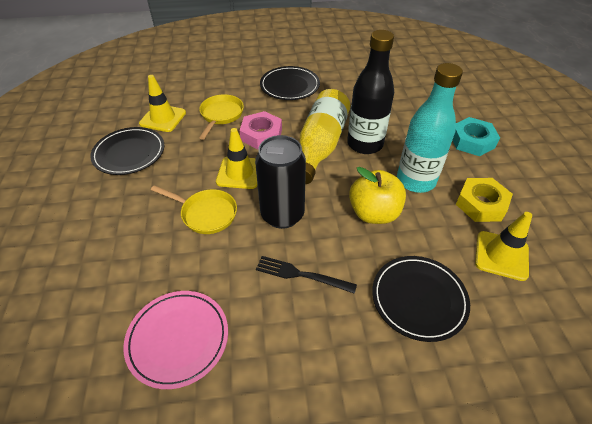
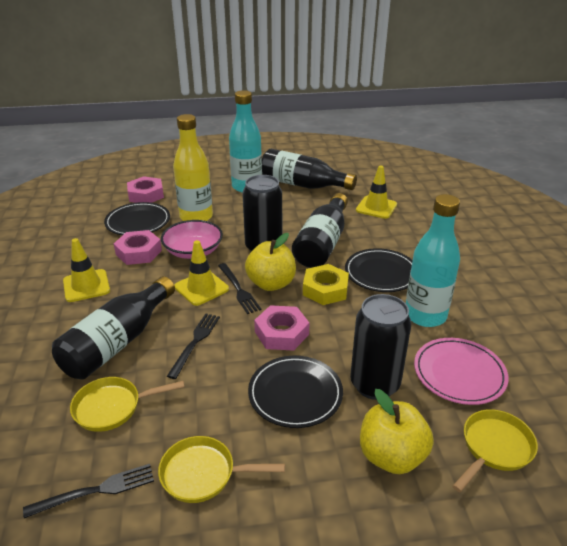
black bottle: 1 -> 3
black can: 1 -> 2
black fork: 1 -> 3
pink bowl: 0 -> 1
pink nut: 1 -> 3
turquoise bottle: 1 -> 2
turquoise nut: 1 -> 0
yellow apple: 1 -> 2
yellow pan: 2 -> 3

